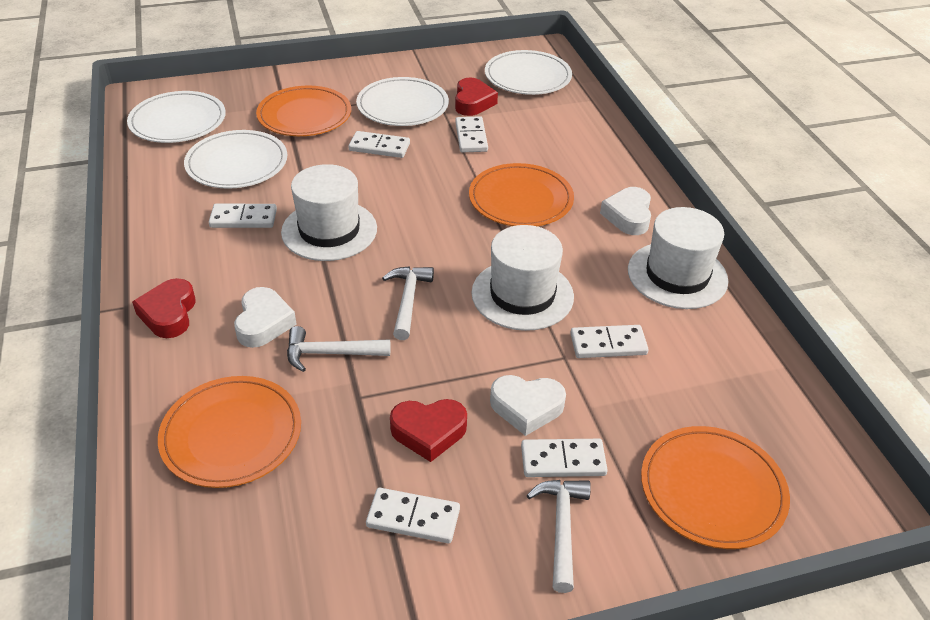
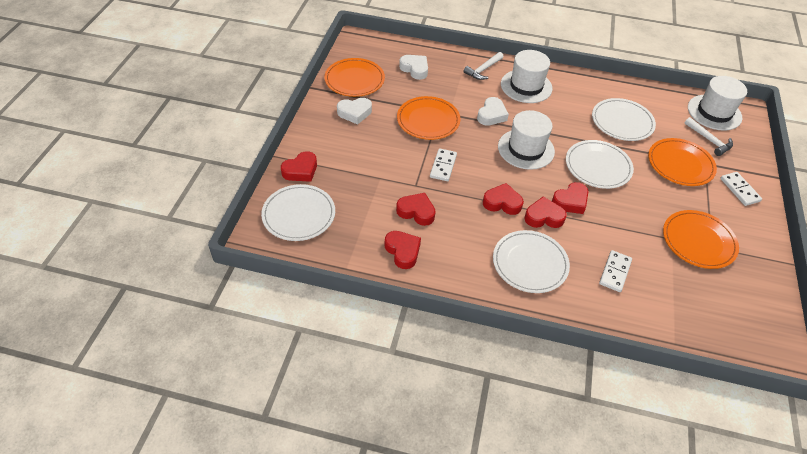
red heart: 3 -> 6
white domino: 6 -> 3
white hammer: 3 -> 2

